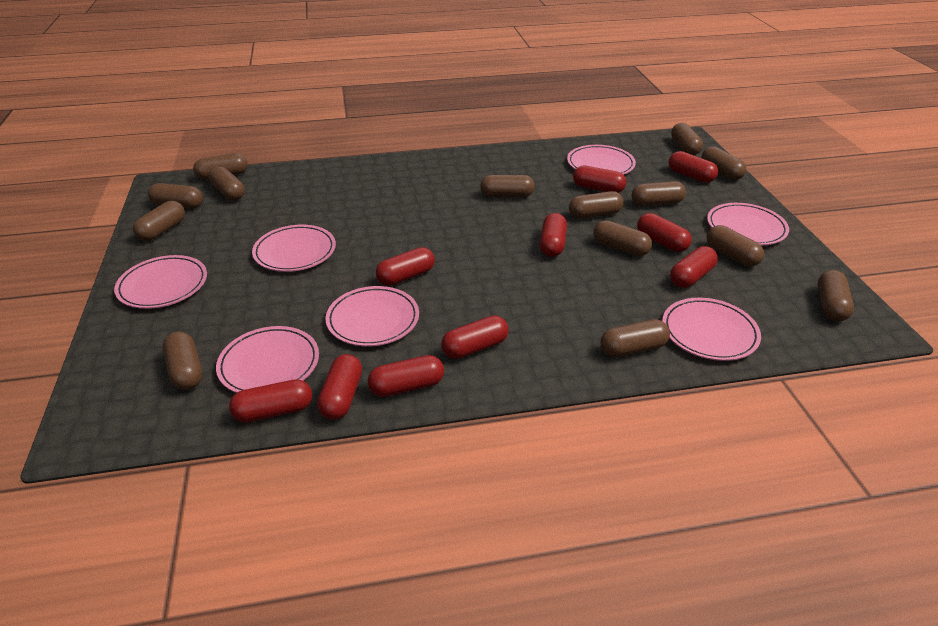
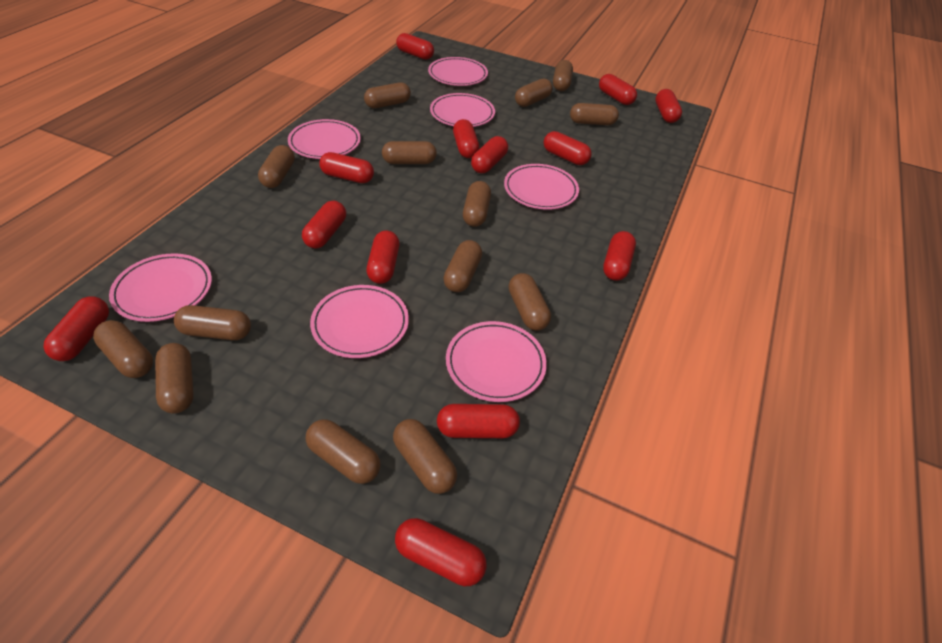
red capsule: 10 -> 13

